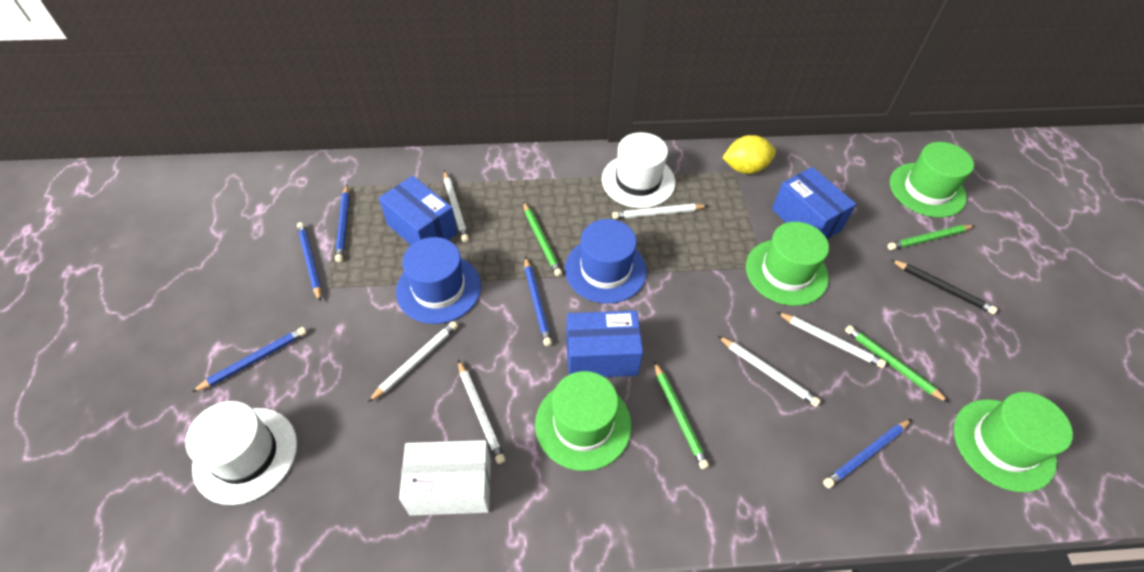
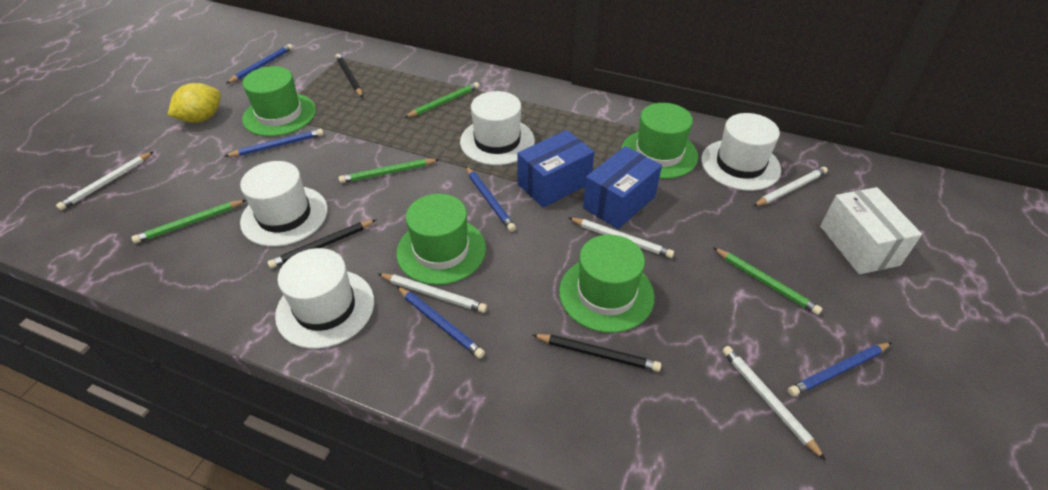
black pencil: 1 -> 3
blue box: 3 -> 2
blue hat: 2 -> 0
white hat: 2 -> 4
white pencil: 6 -> 5

